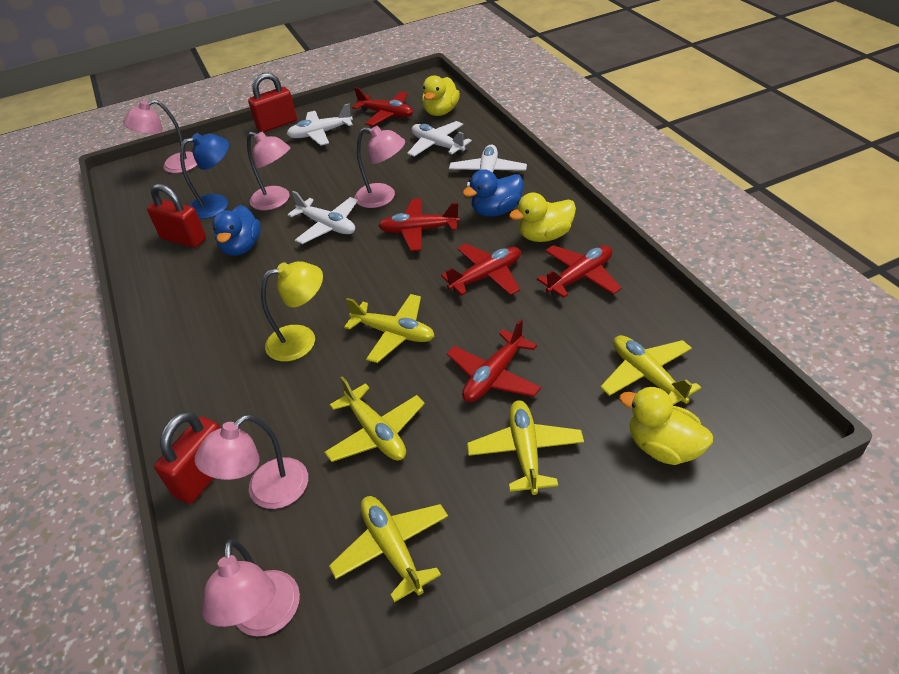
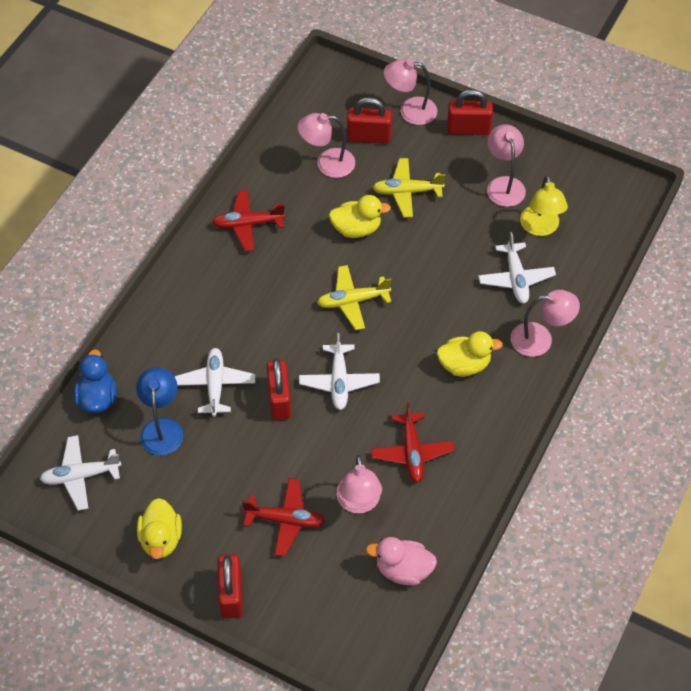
blue duck: 2 -> 1
pink duck: 0 -> 1
red padlock: 3 -> 4
red plane: 5 -> 3
yellow plane: 5 -> 2

